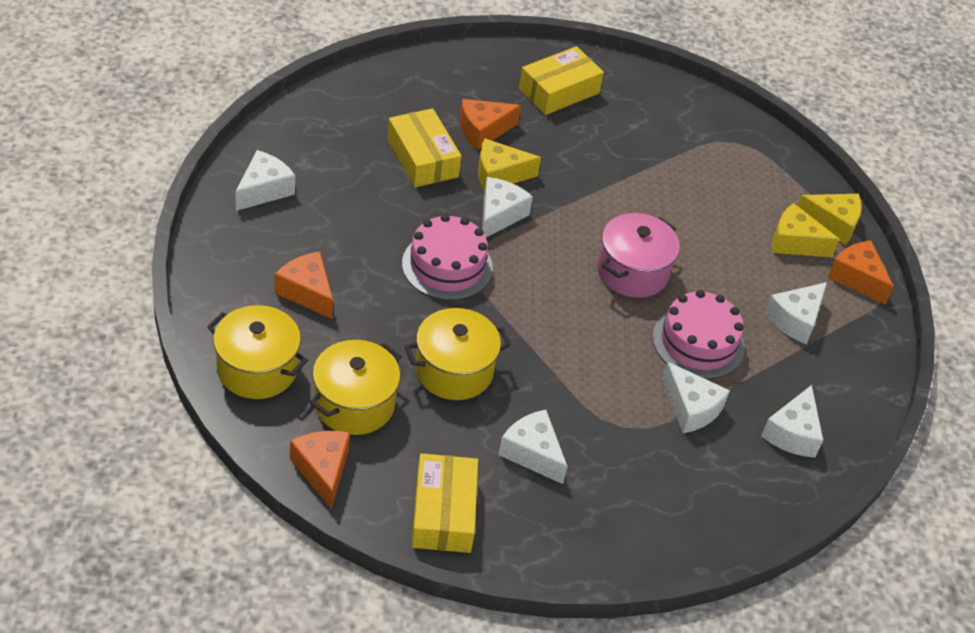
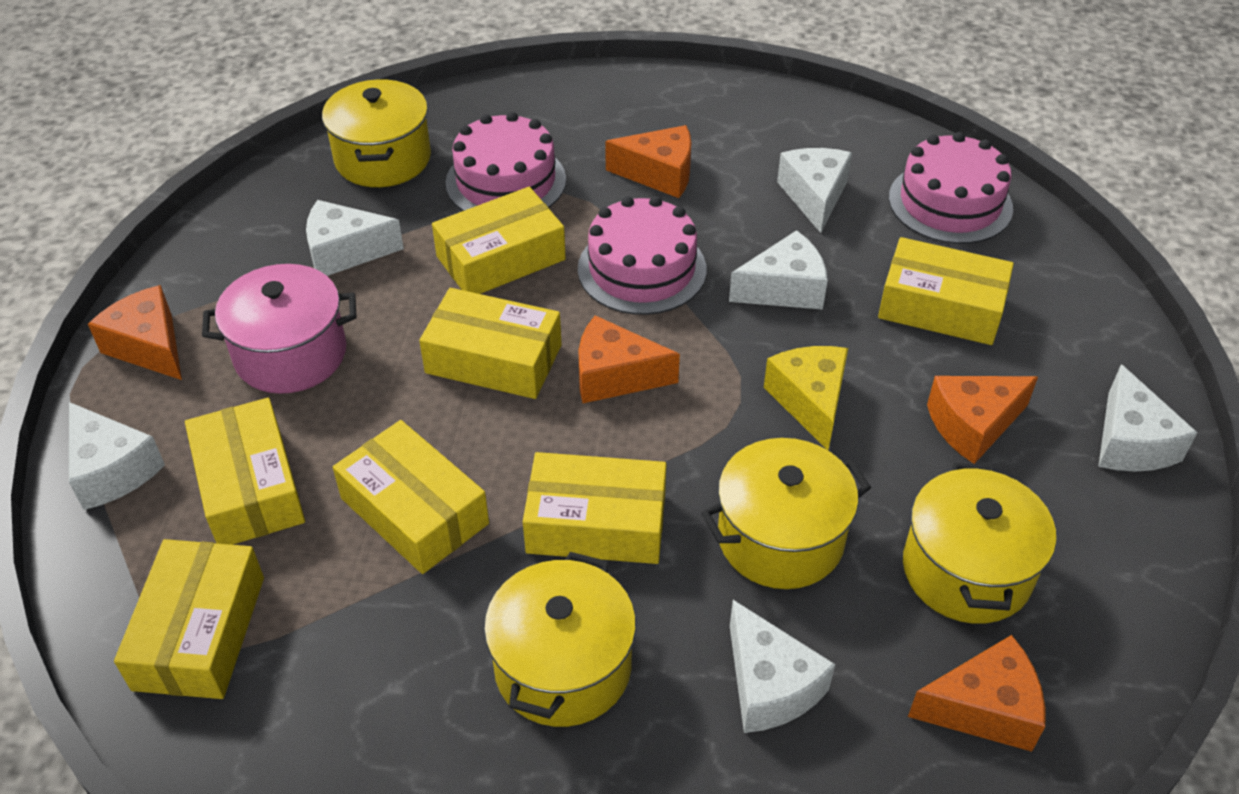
orange cheese: 4 -> 5
pink cake: 2 -> 3
yellow box: 3 -> 7
yellow cheese: 3 -> 1
yellow pot: 3 -> 4

